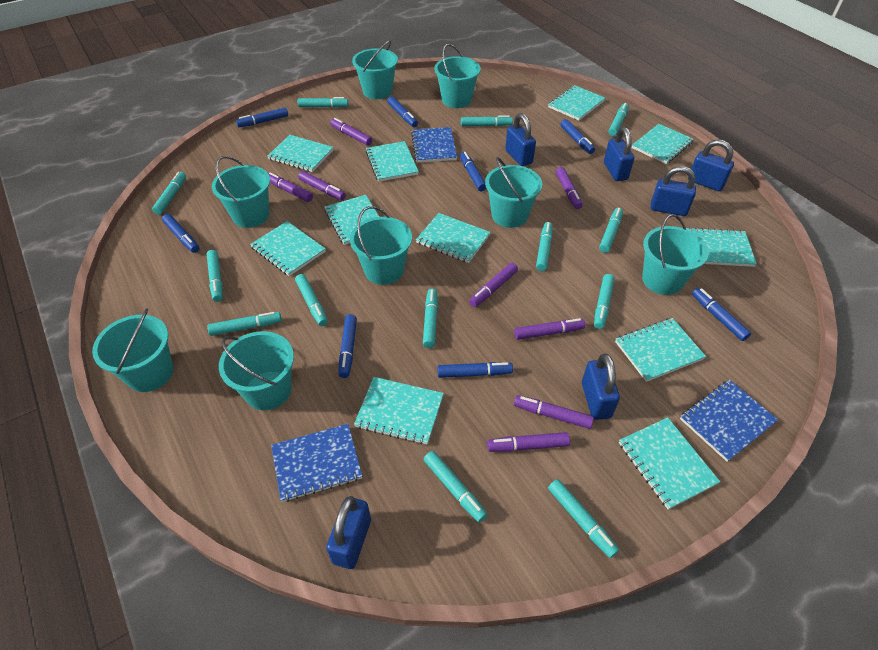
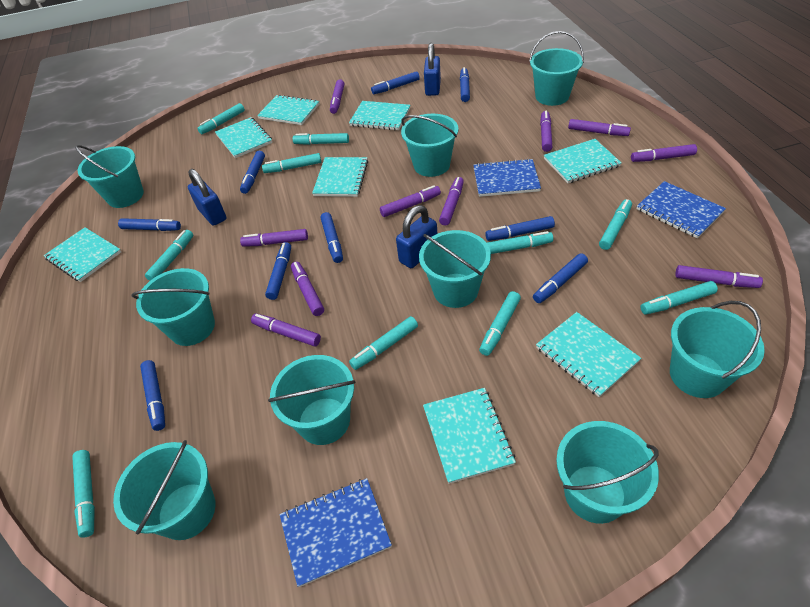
blue marker: 8 -> 9
blue padlock: 6 -> 3
purple marker: 8 -> 10
turquoise bucket: 8 -> 9
turquoise marker: 13 -> 10
turquoise notebook: 11 -> 8

